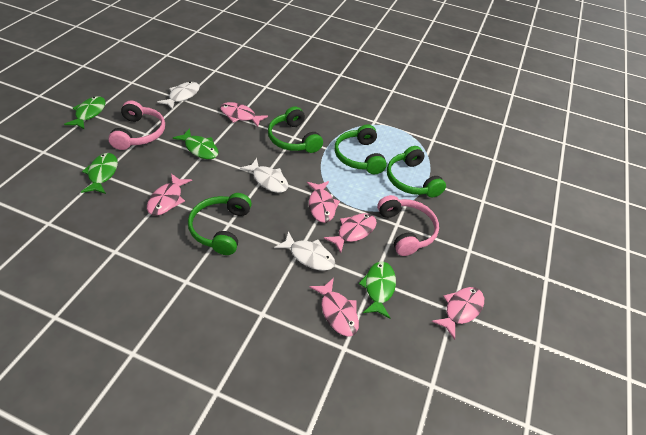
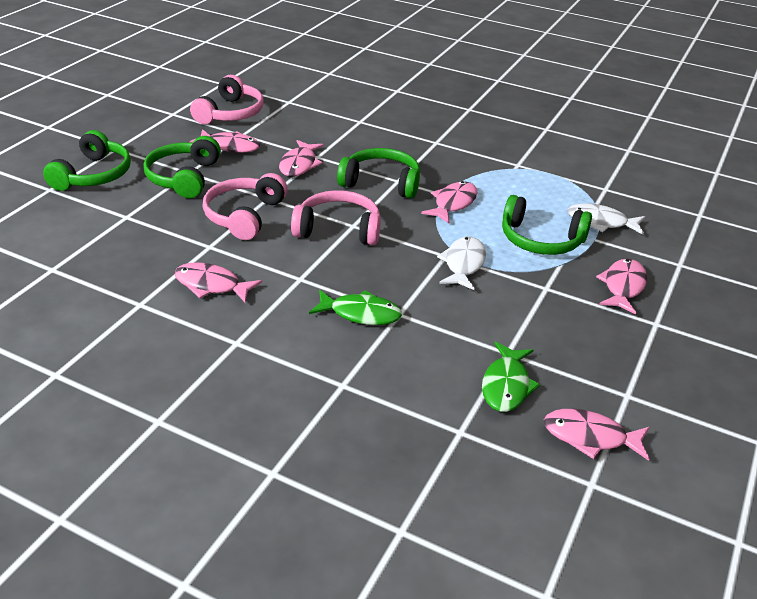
green fish: 4 -> 2
pink headphones: 2 -> 3
white fish: 3 -> 2

